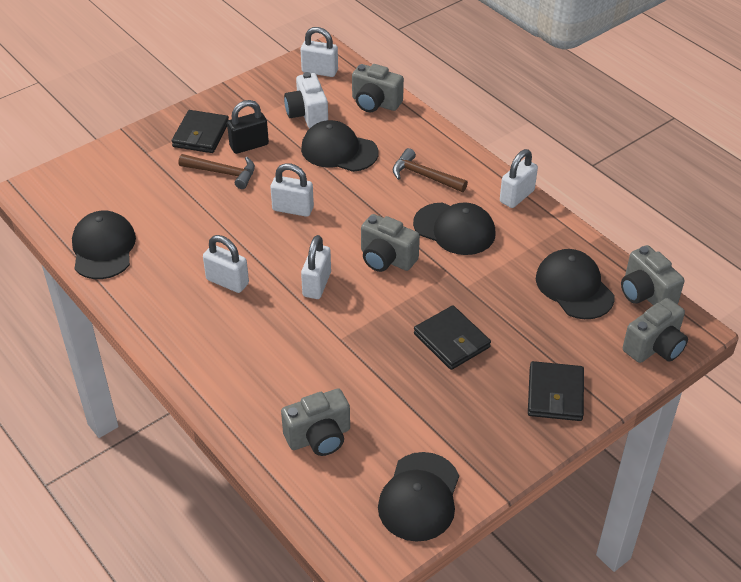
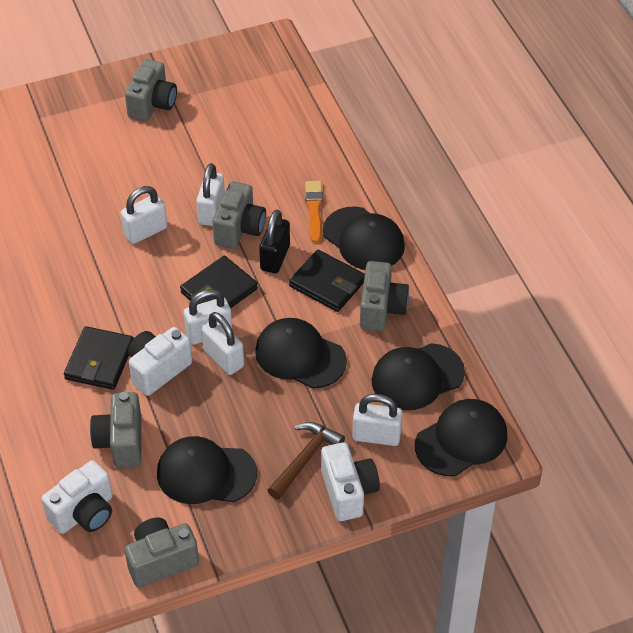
brown hammer: 2 -> 1
orange brush: 0 -> 1
white camera: 1 -> 3

